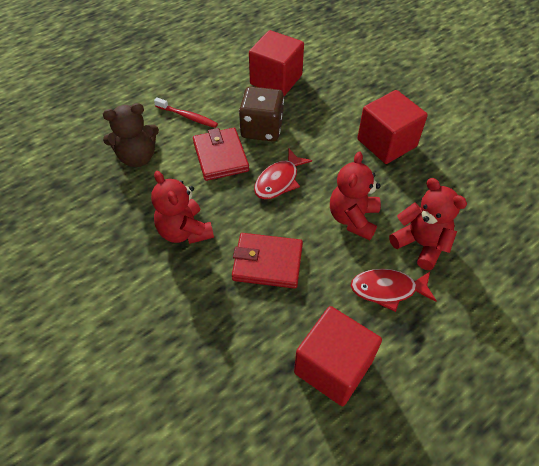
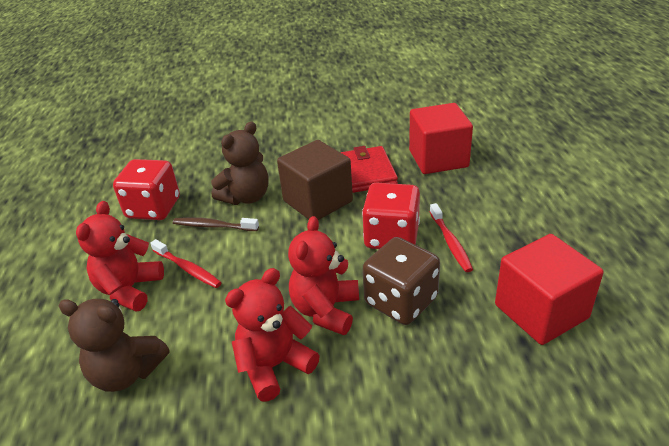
brown cube: 0 -> 1
brown teddy bear: 1 -> 2
brown toothbrush: 0 -> 1
red cube: 3 -> 2
red dice: 0 -> 2
red fish: 2 -> 0
red toothbrush: 1 -> 2
red wallet: 2 -> 1

